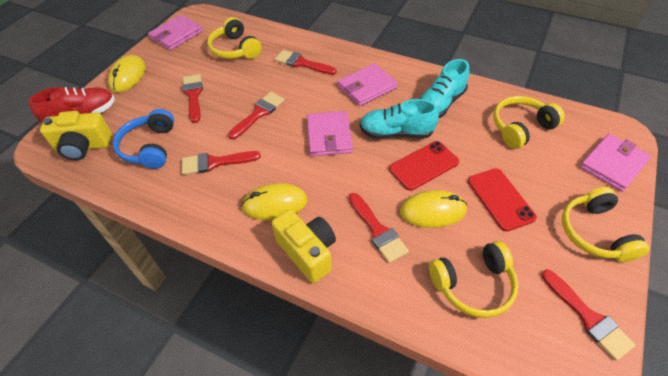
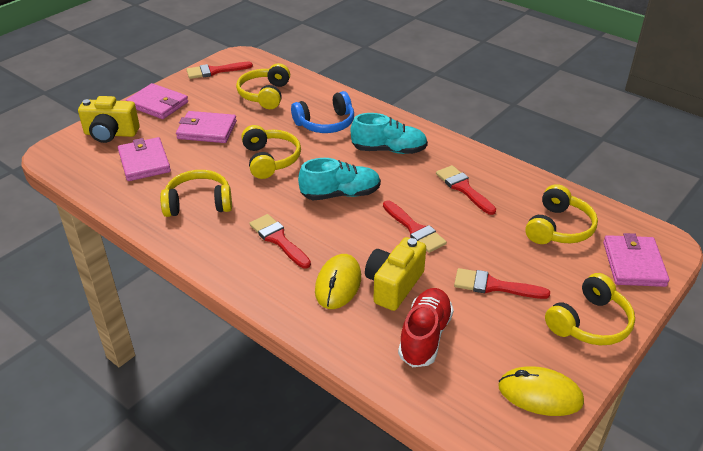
red brush: 6 -> 5
red phone: 2 -> 0
yellow headphones: 4 -> 5
yellow mouse: 3 -> 2

